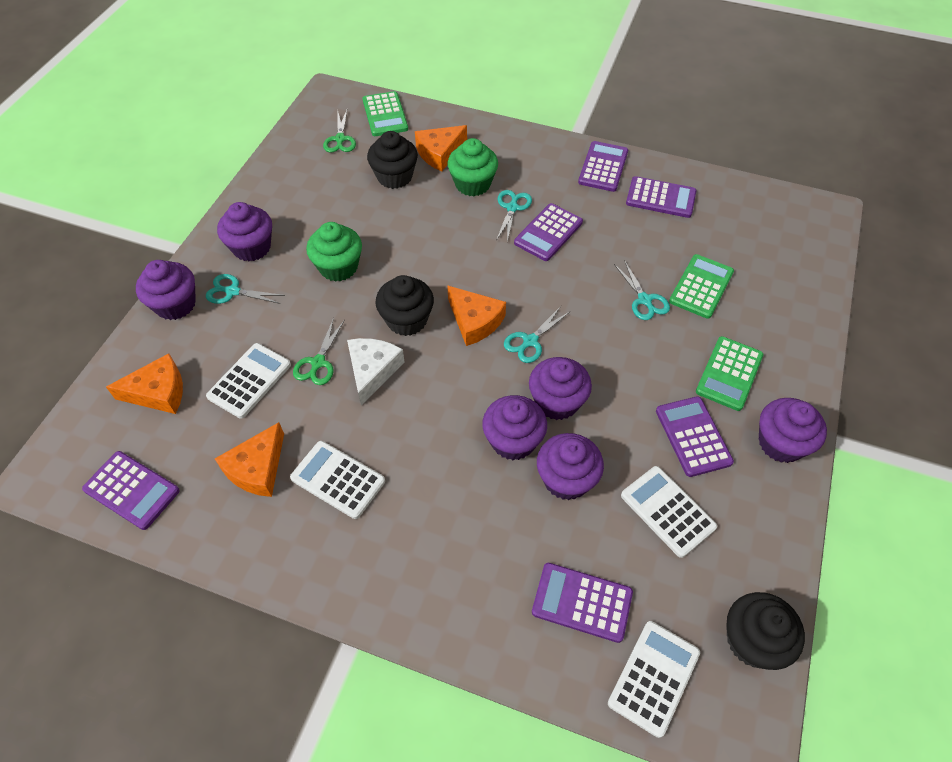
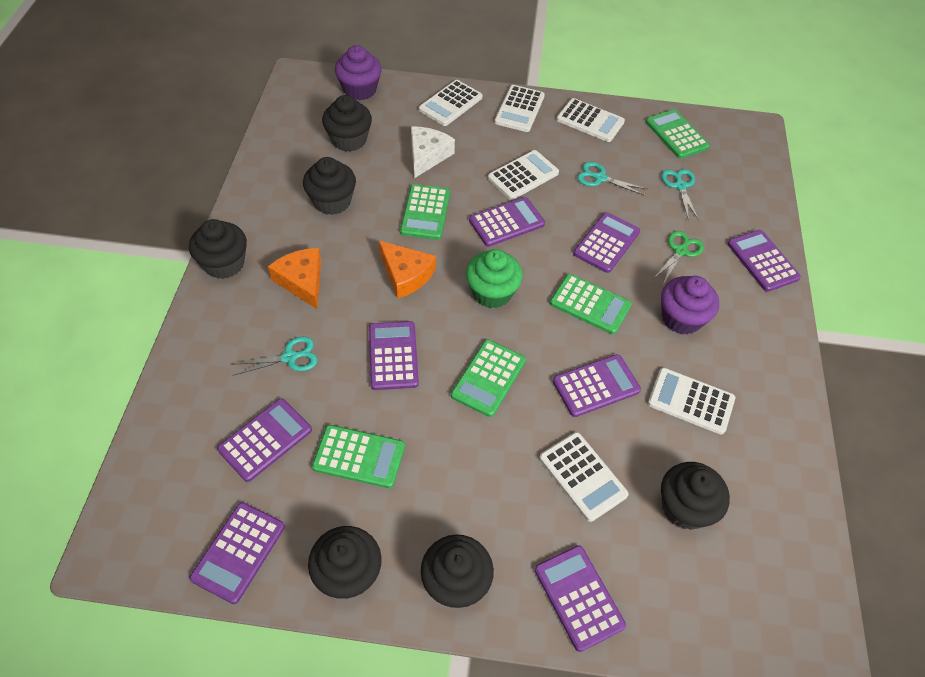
black cupcake: 3 -> 6
green calculator: 3 -> 5
green cupcake: 2 -> 1
green scissors: 2 -> 1
orange cheese: 4 -> 2
purple calculator: 6 -> 8
purple cupcake: 6 -> 2
turquoise scissors: 4 -> 3
white calculator: 4 -> 6

